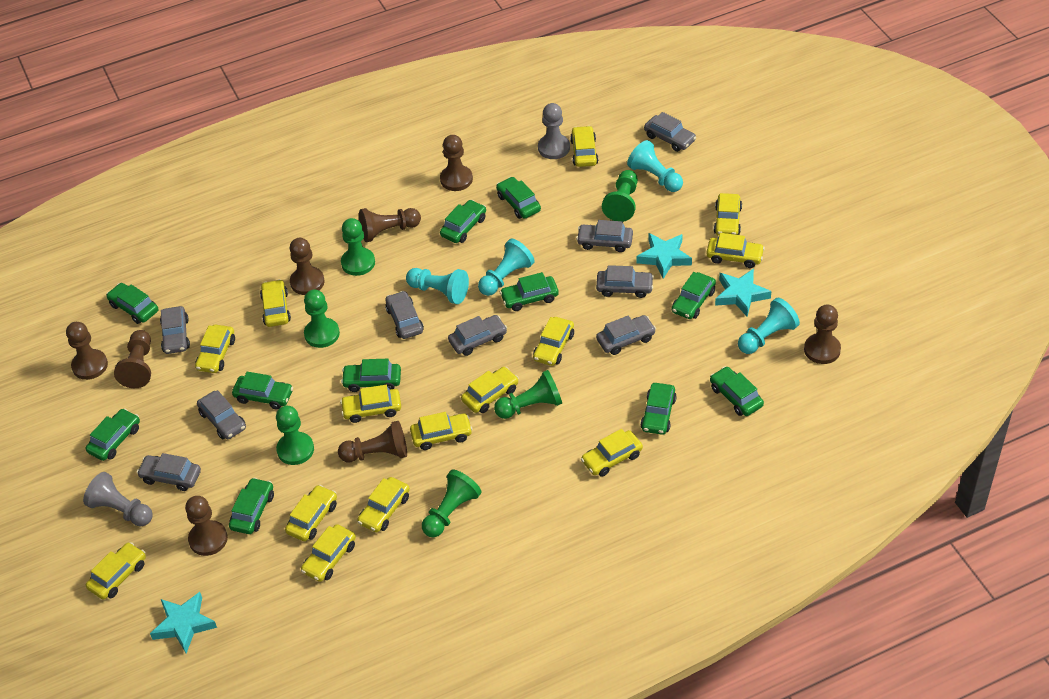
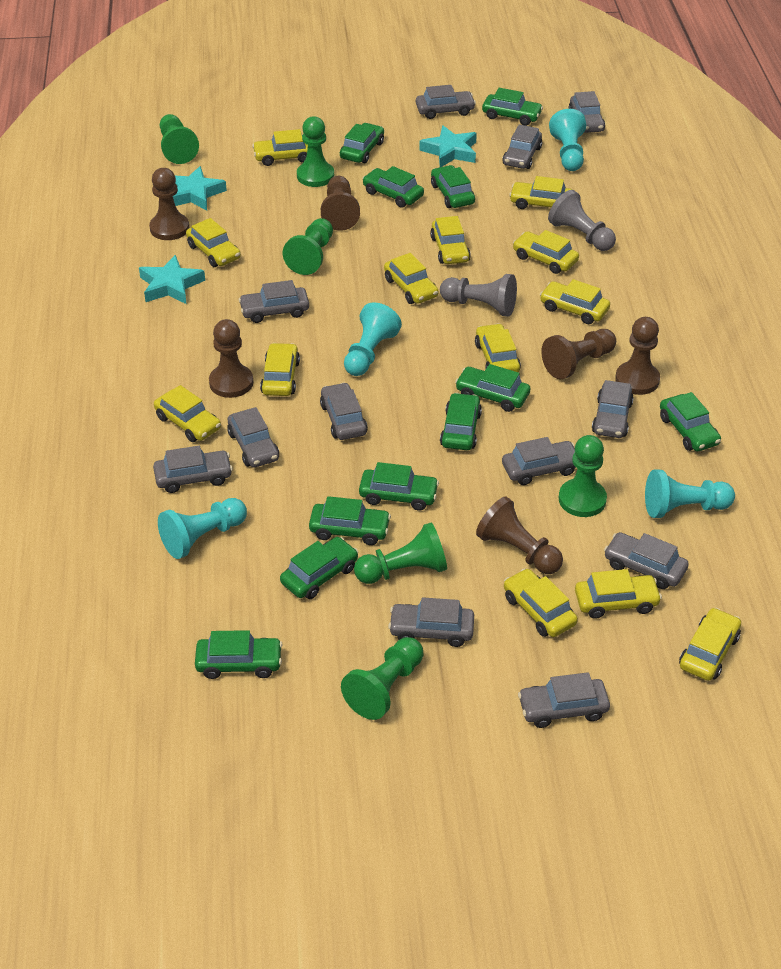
brown pawn: 8 -> 6
grey car: 9 -> 12
yellow car: 14 -> 13

